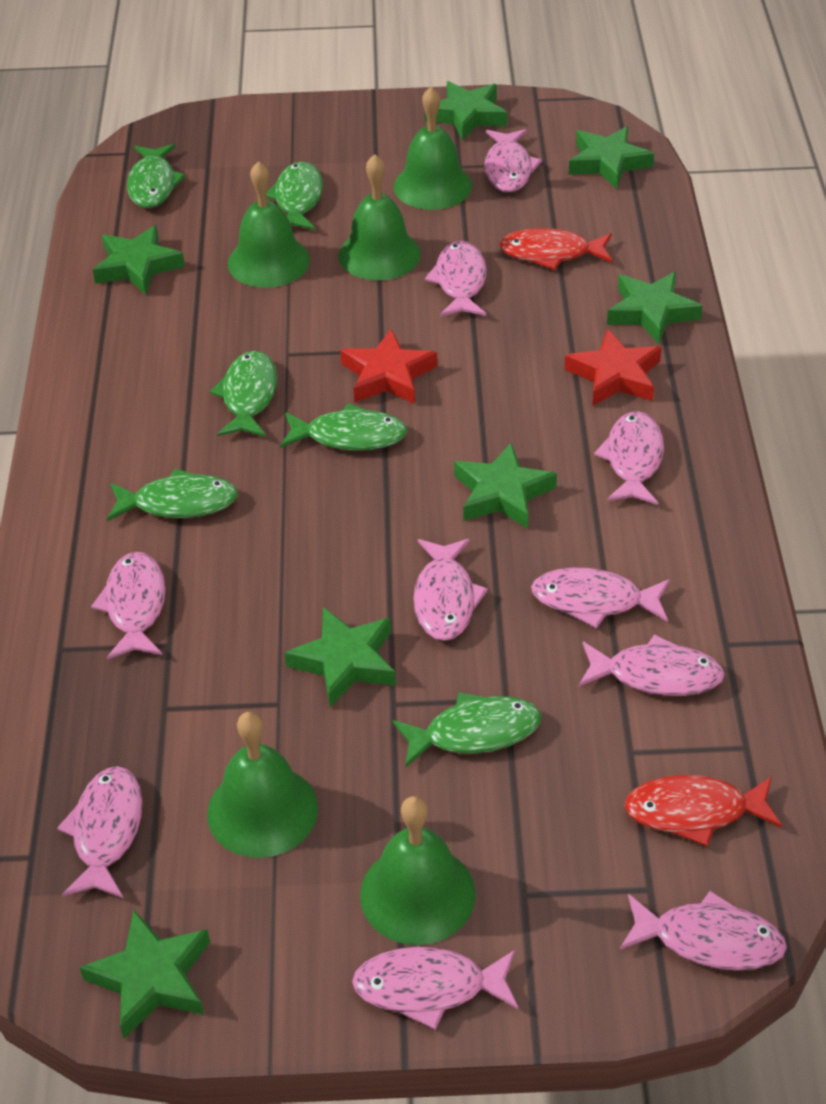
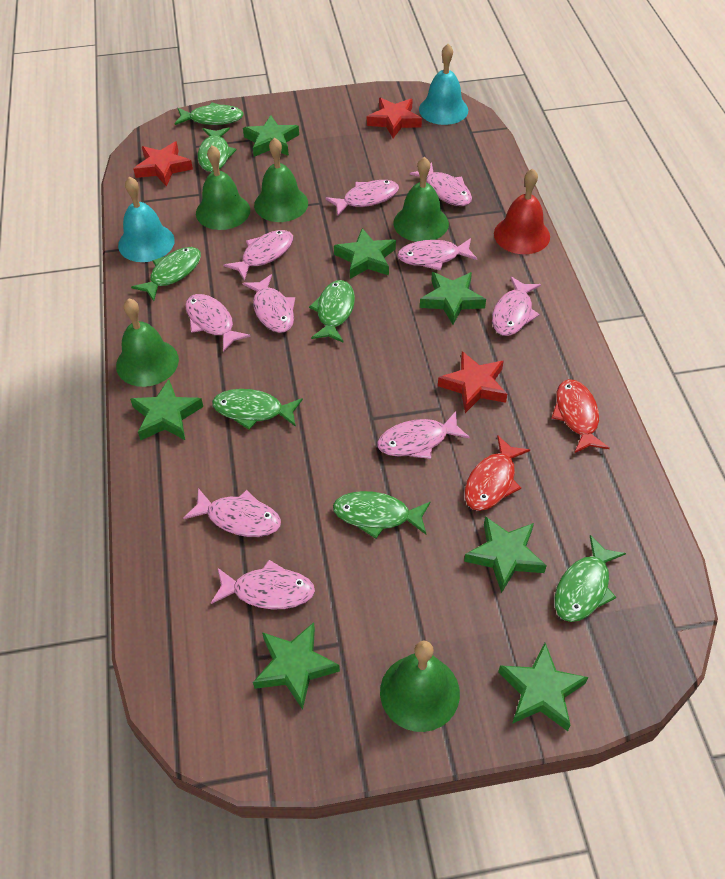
green fish: 6 -> 7
red bell: 0 -> 1
red star: 2 -> 3
turquoise bell: 0 -> 2

